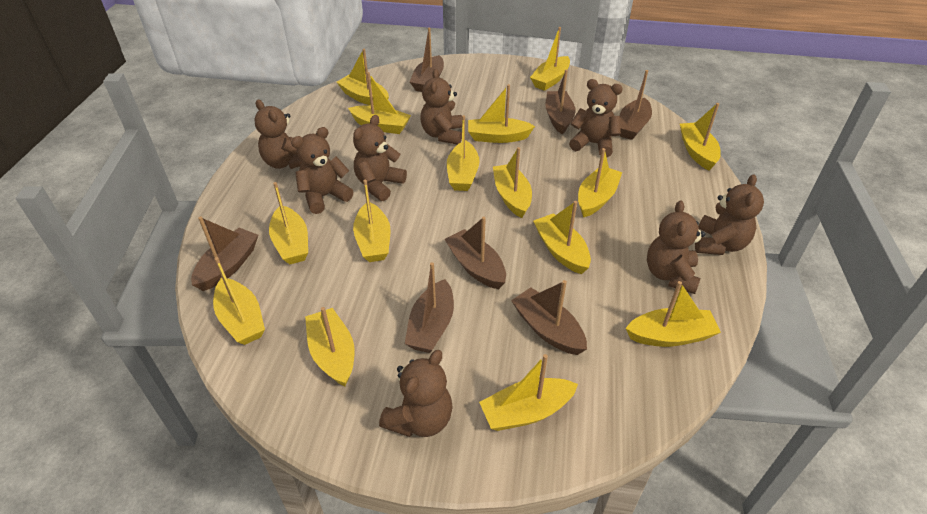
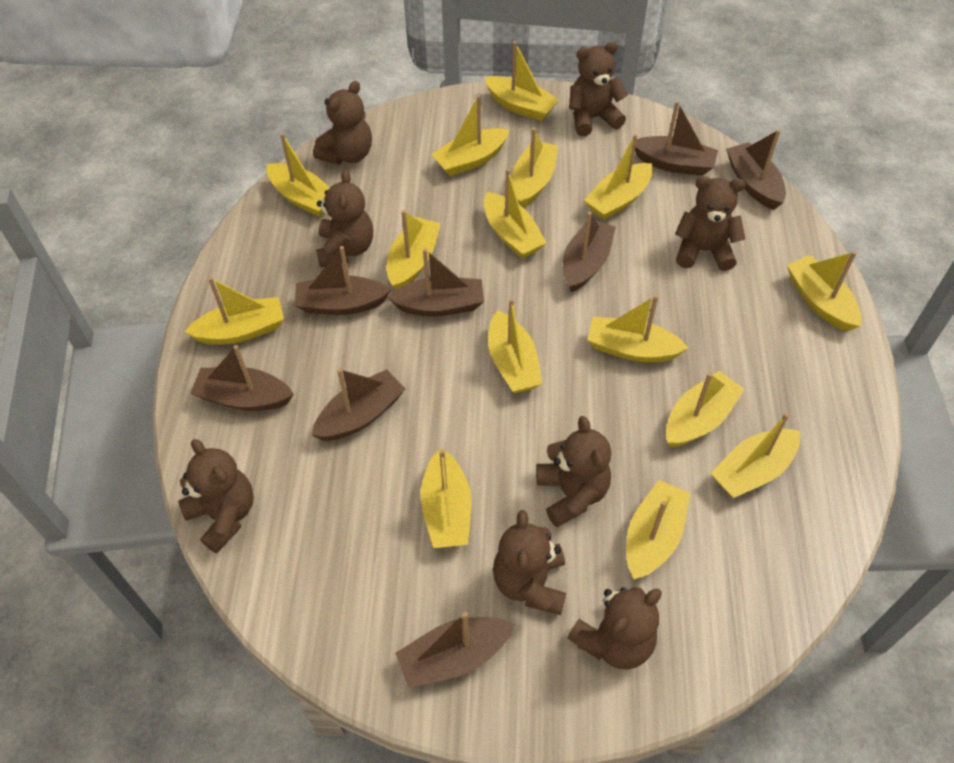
brown boat: 7 -> 8

